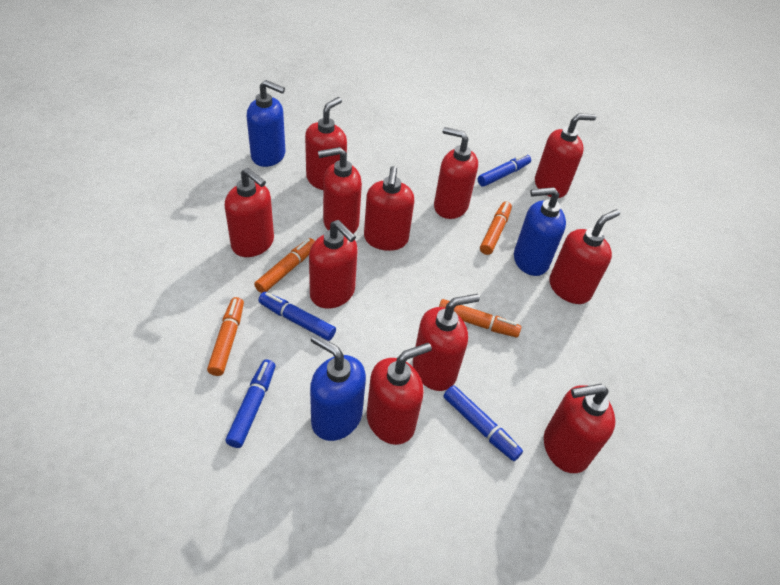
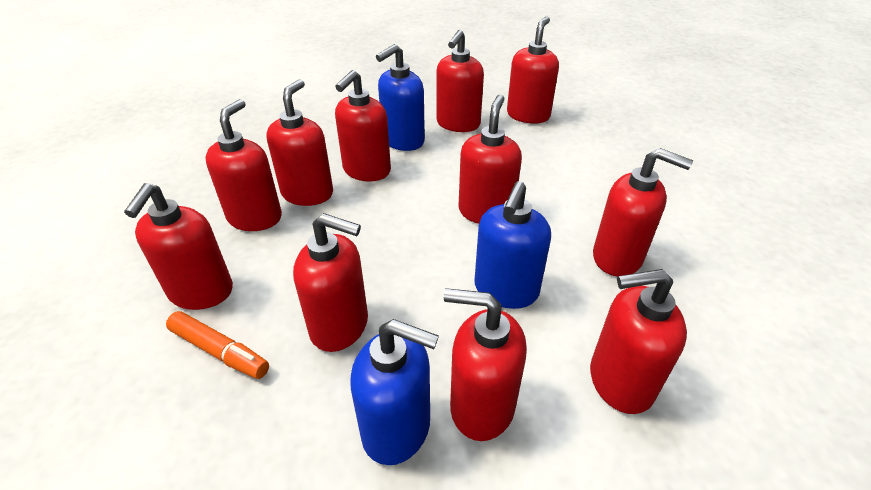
blue marker: 4 -> 0
orange marker: 4 -> 1

